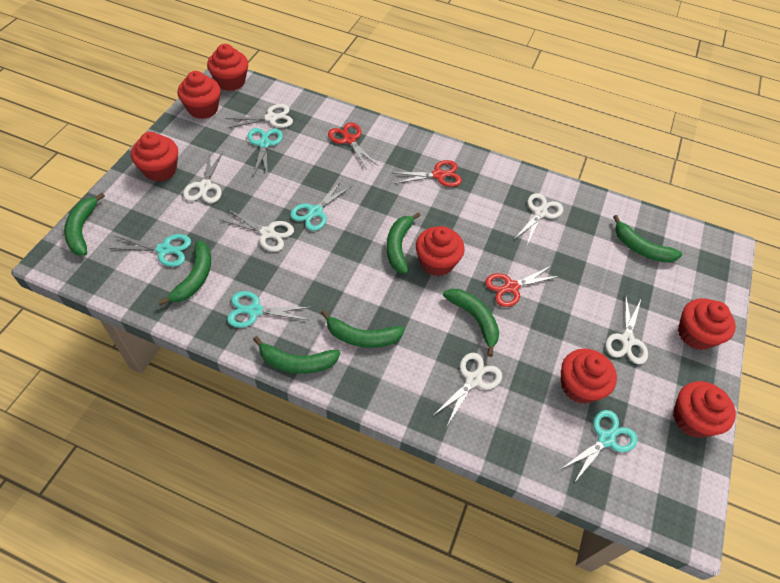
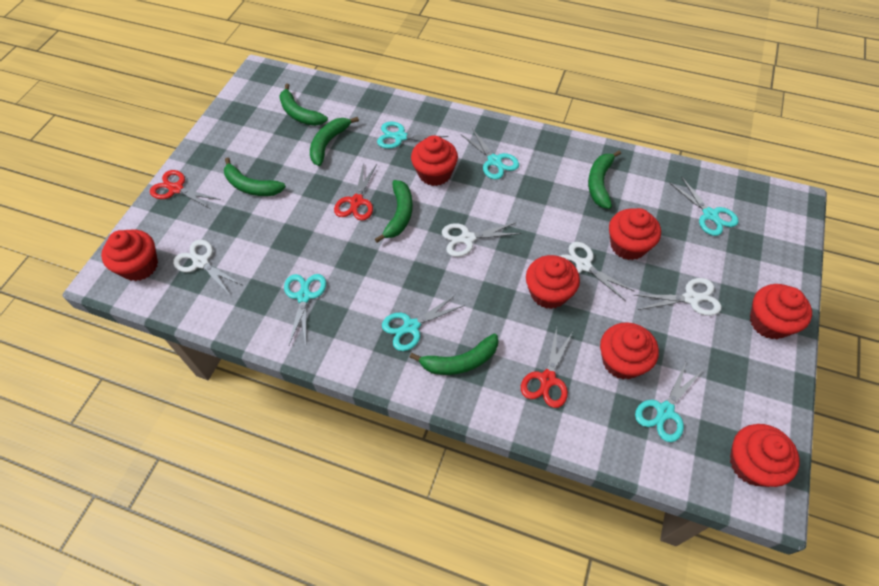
green banana: 7 -> 6
turquoise scissors: 5 -> 6
white scissors: 6 -> 4

